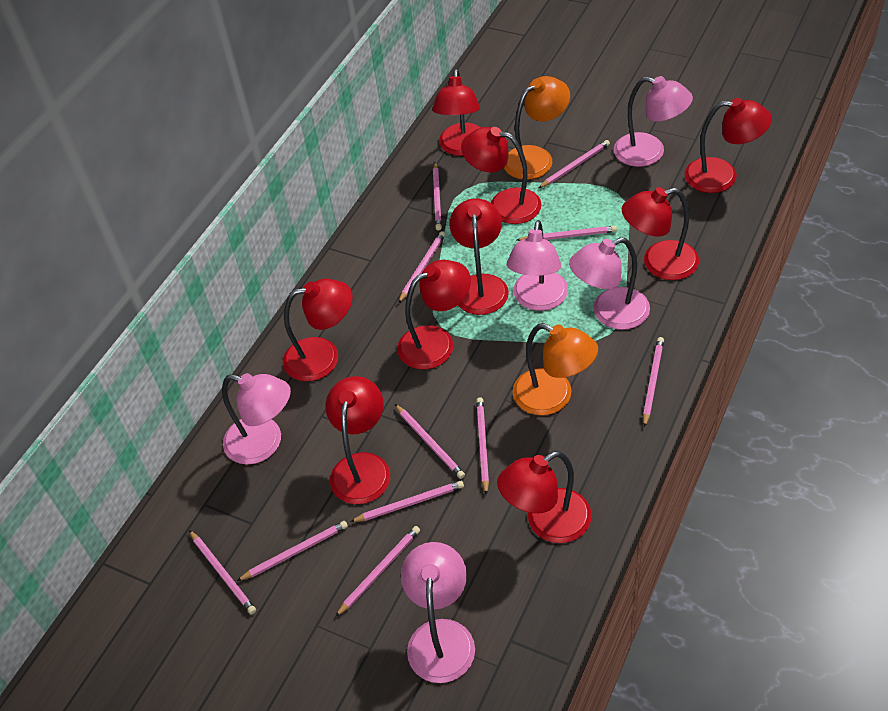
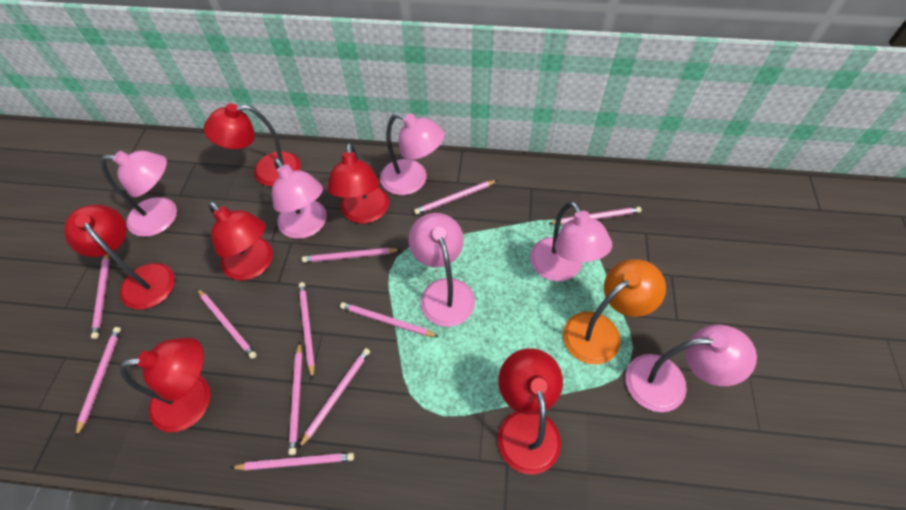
orange lamp: 2 -> 1
pink lamp: 5 -> 6
red lamp: 9 -> 6

